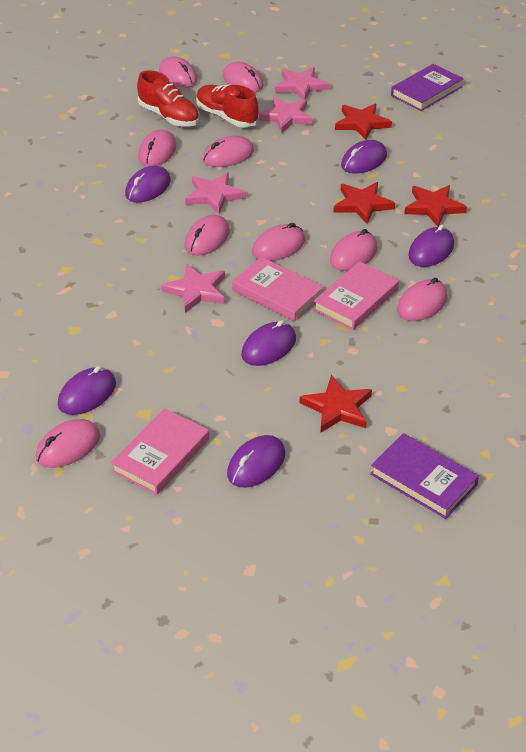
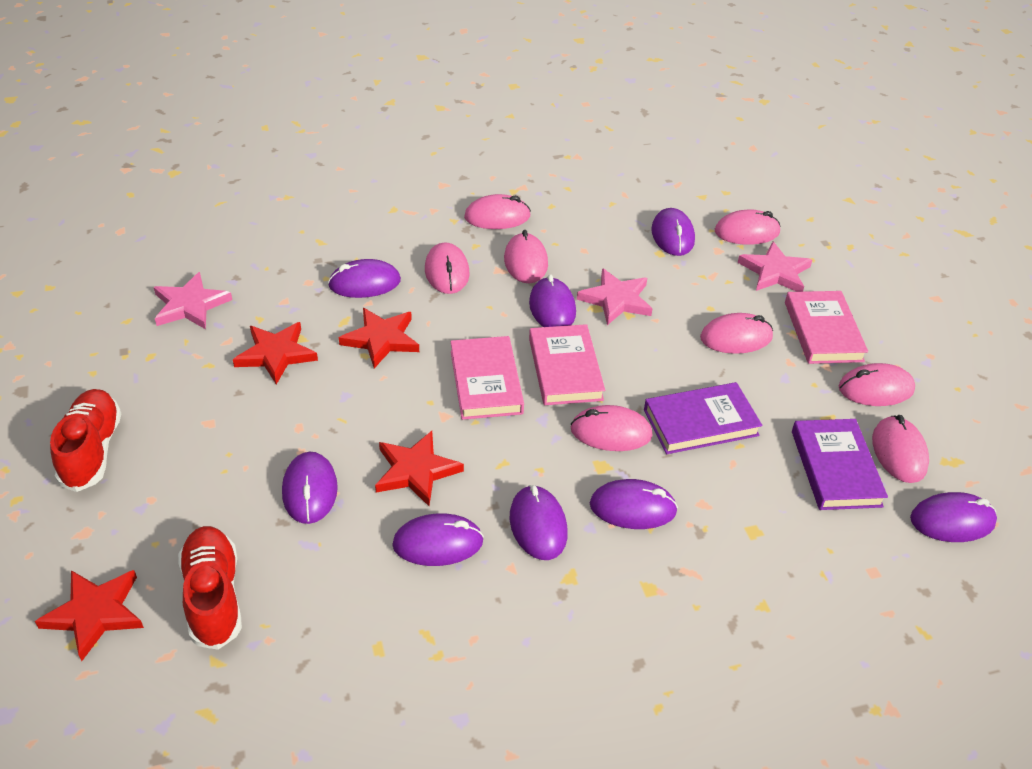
pink mouse: 9 -> 8
pink star: 4 -> 3
purple mouse: 6 -> 8

